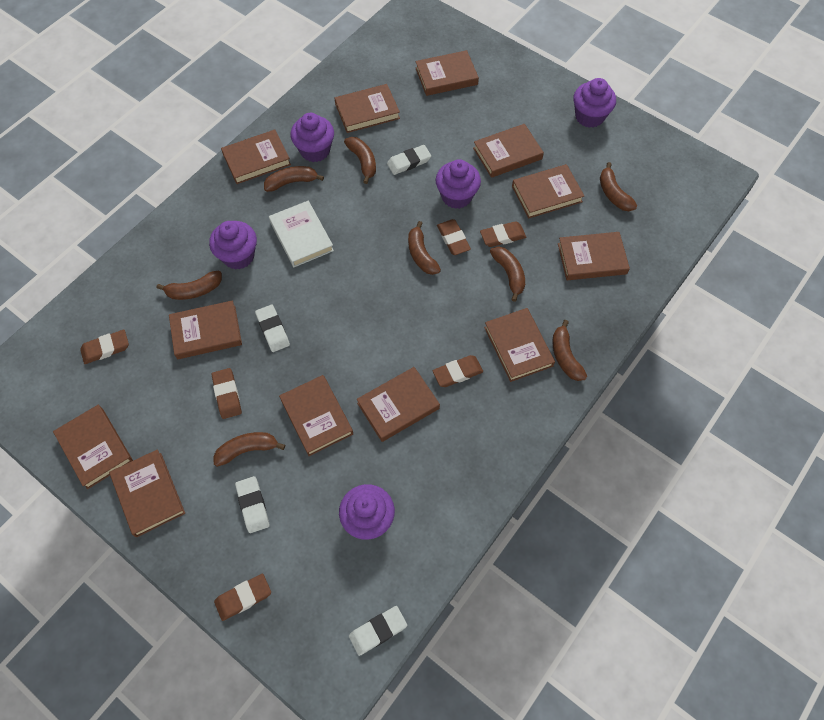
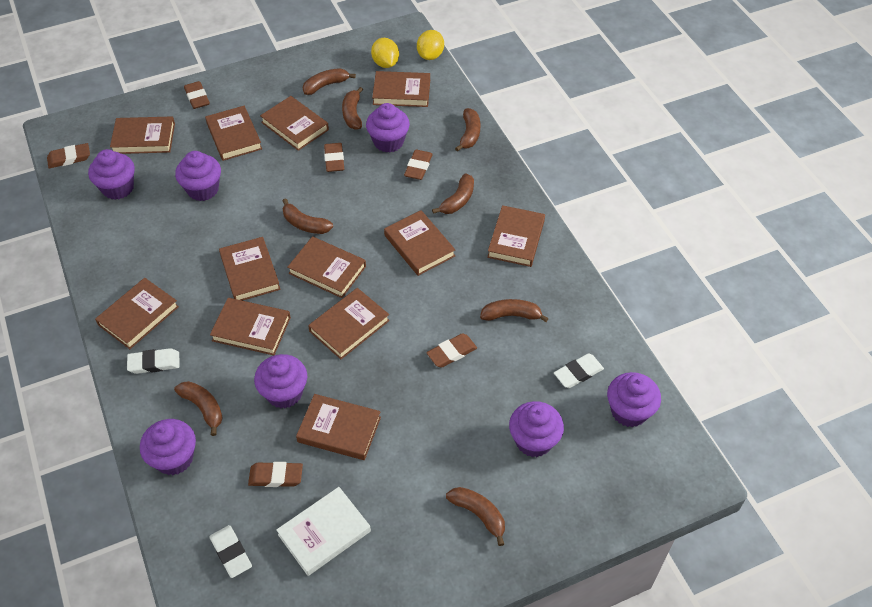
purple cupcake: 5 -> 7
white eraser: 4 -> 3
yellow lemon: 0 -> 2

